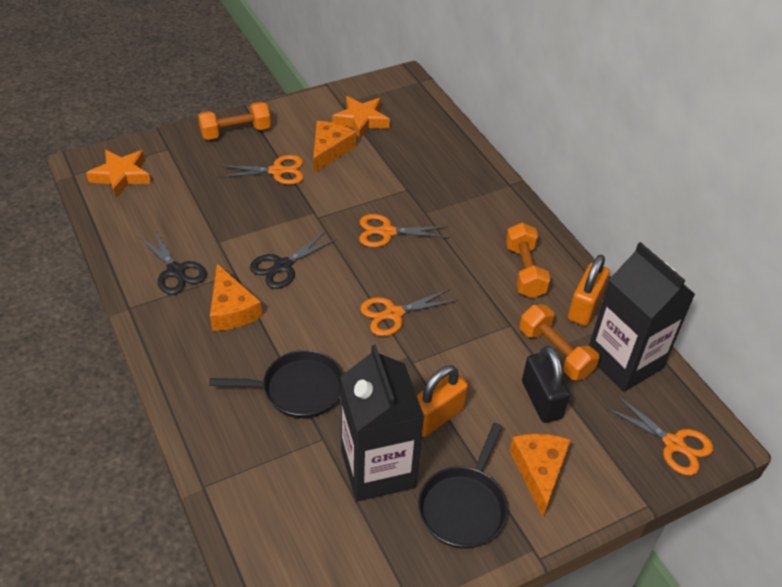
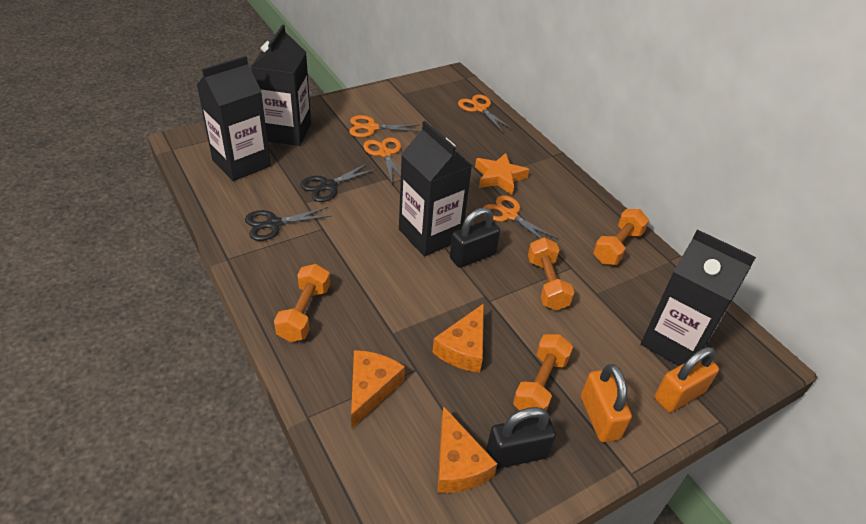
black carton: 2 -> 4
black padlock: 1 -> 2
black pan: 2 -> 0
orange dumbbell: 3 -> 4
orange star: 2 -> 1

